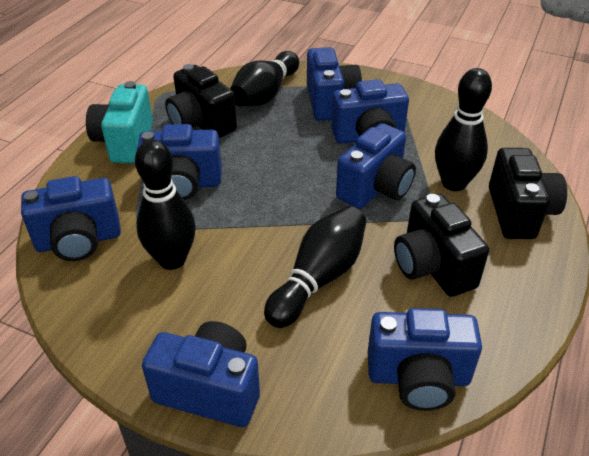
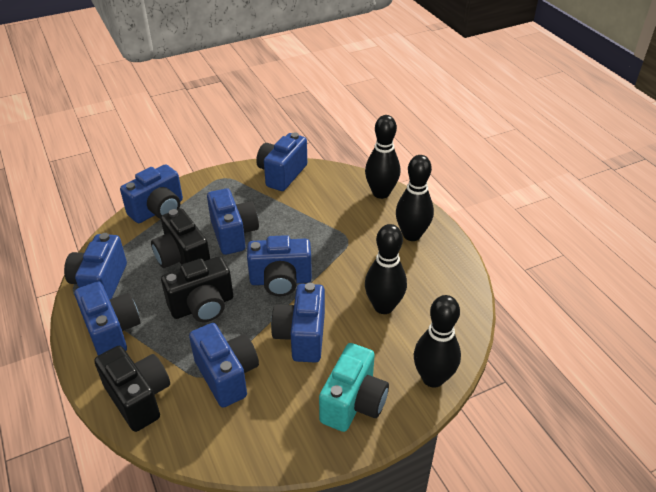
blue camera: 7 -> 8

